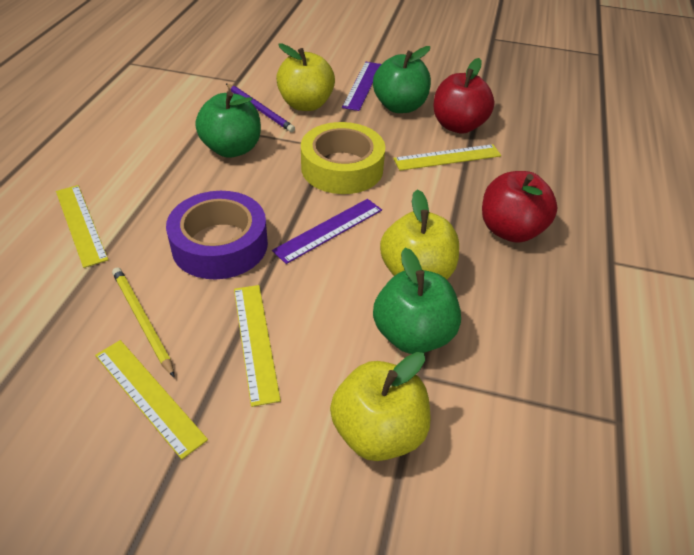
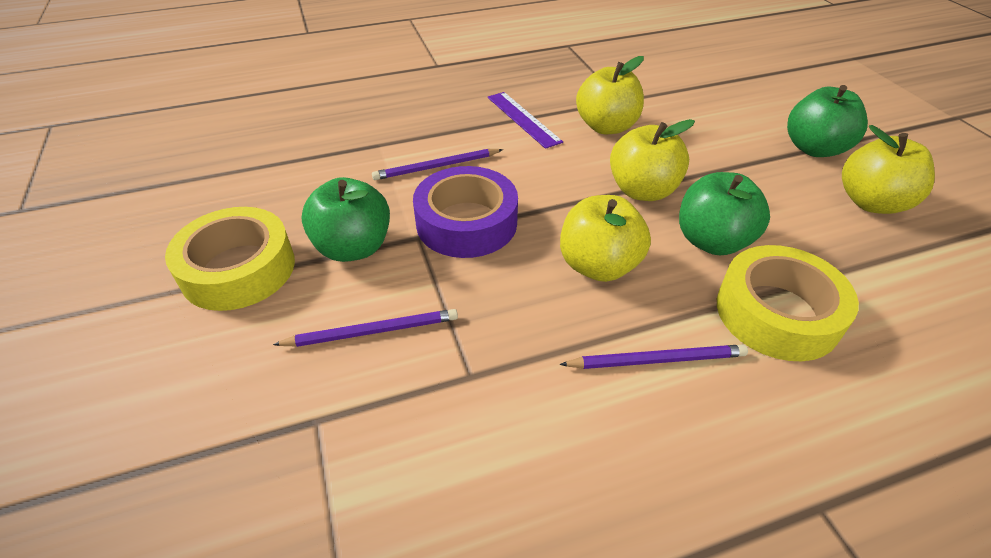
purple pencil: 1 -> 3
purple ruler: 2 -> 1
red apple: 2 -> 0
yellow apple: 3 -> 4
yellow pencil: 1 -> 0
yellow ruler: 4 -> 0
yellow tape: 1 -> 2

